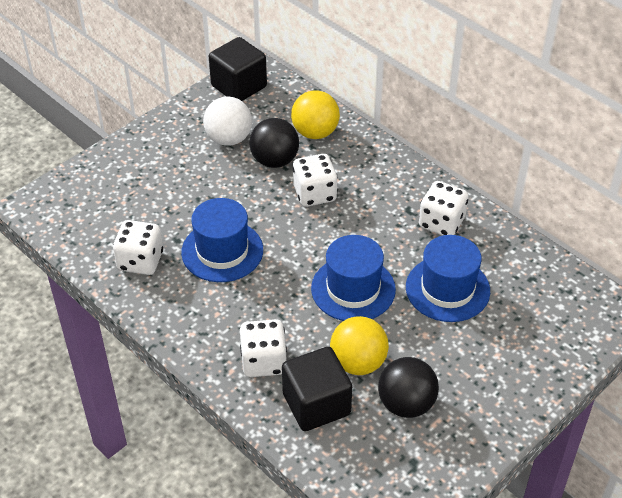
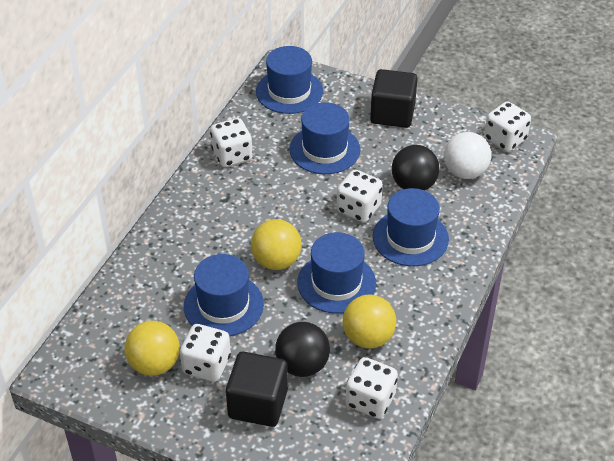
blue hat: 3 -> 5
white dice: 4 -> 5
yellow ball: 2 -> 3

